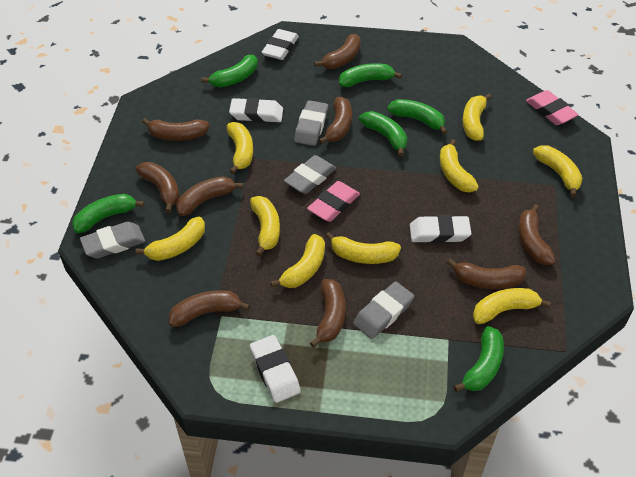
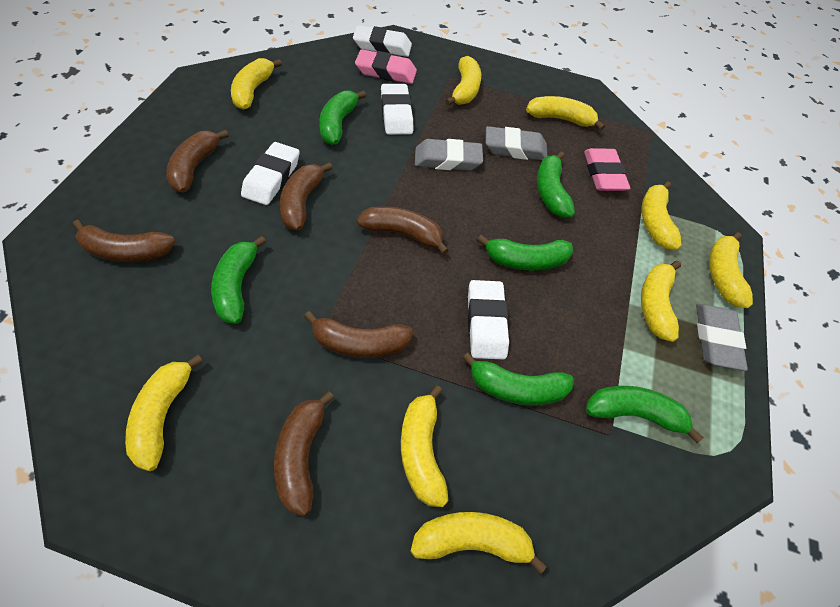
brown banana: 9 -> 6
grey eraser: 4 -> 3

